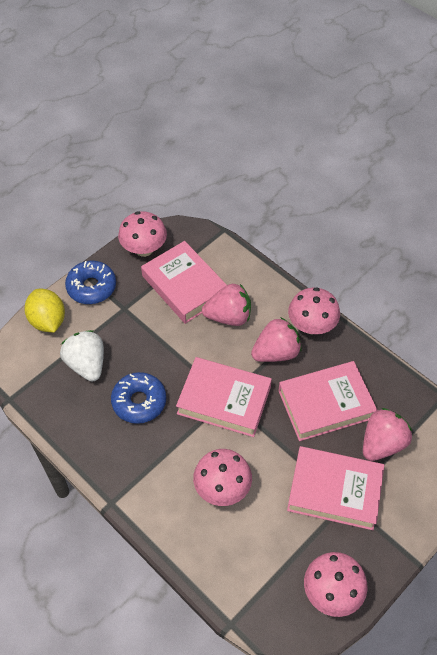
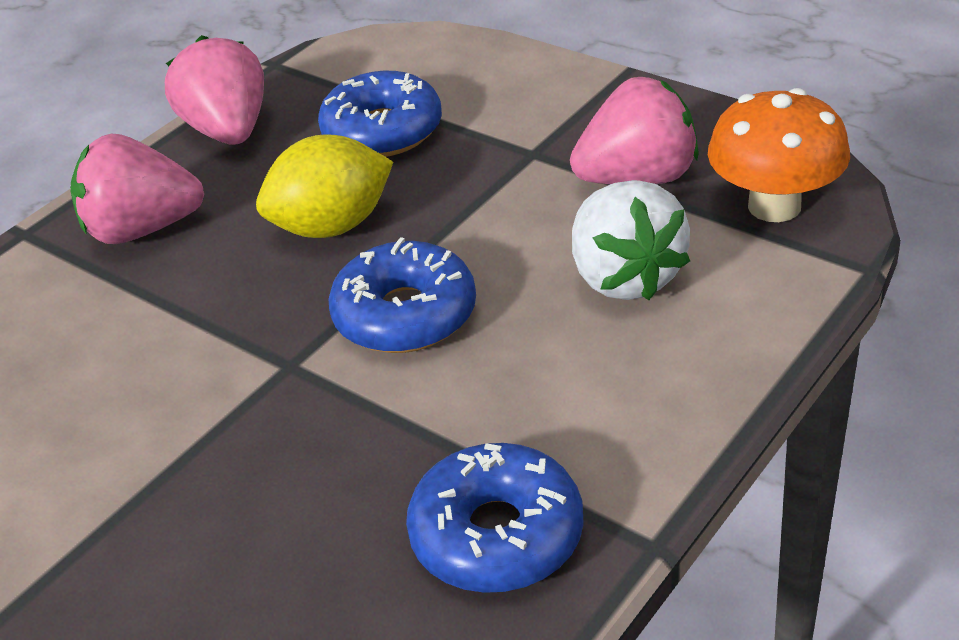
blue donut: 2 -> 3
orange mushroom: 0 -> 1
pink book: 4 -> 0
pink mushroom: 4 -> 0

